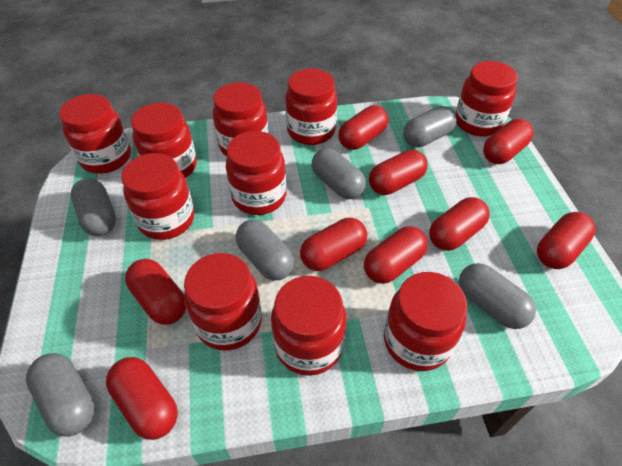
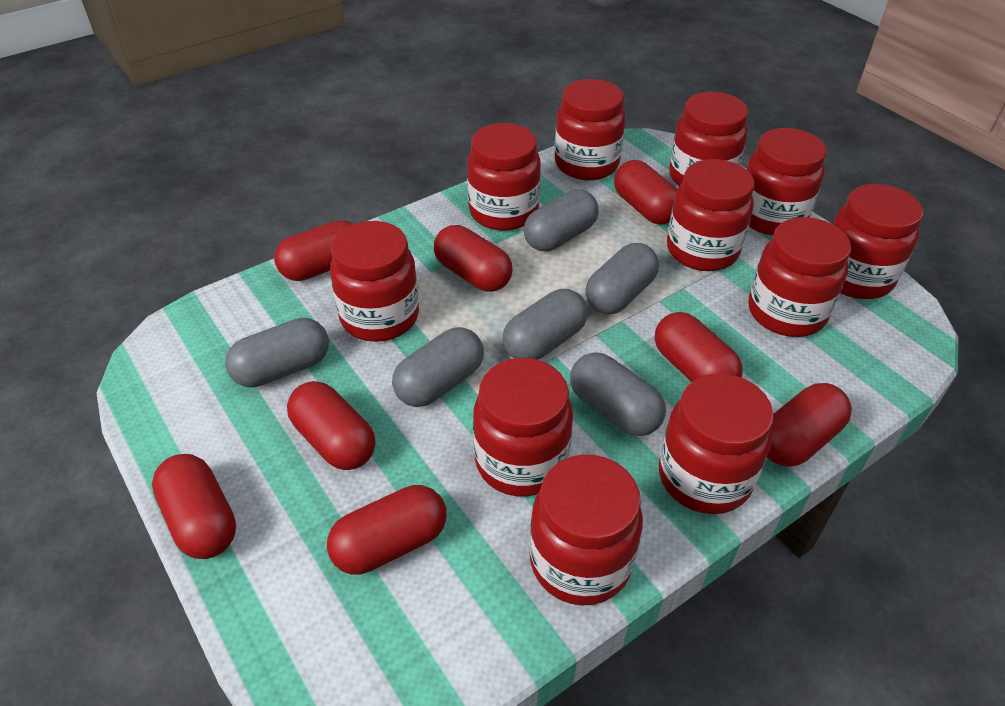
red capsule: 9 -> 8
red jar: 10 -> 11

